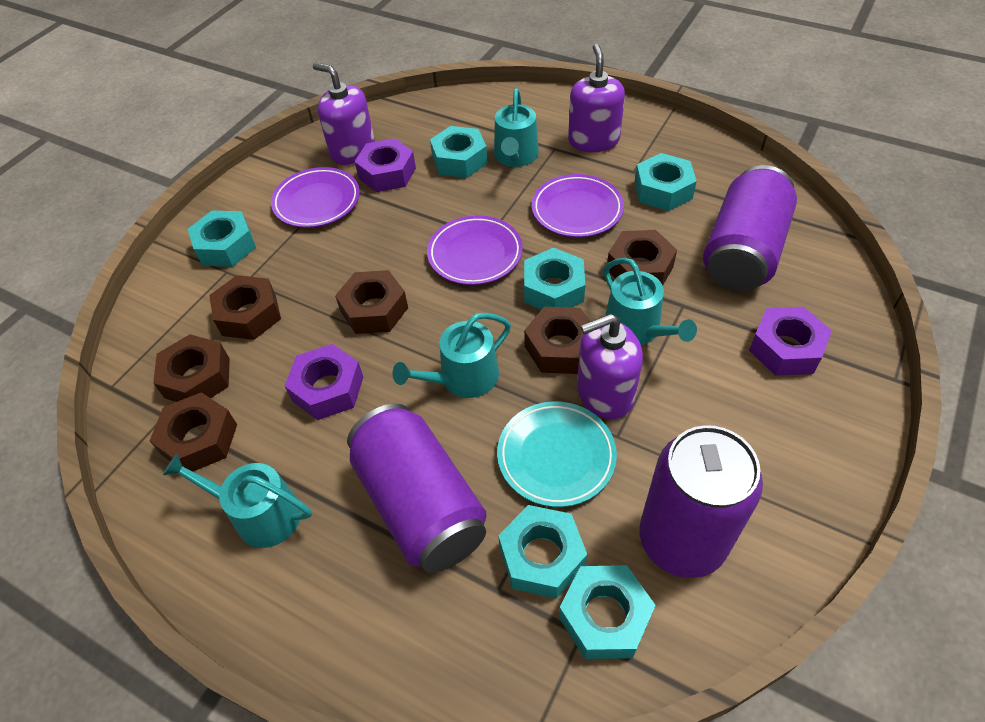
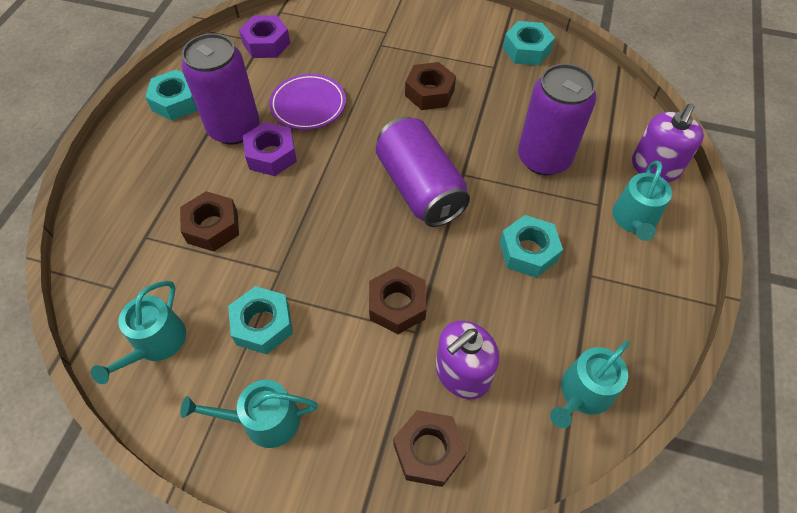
brown nut: 6 -> 4
purple nut: 3 -> 2
purple plate: 3 -> 1
purple soap dispenser: 3 -> 2
turquoise nut: 6 -> 4
turquoise plate: 1 -> 0

